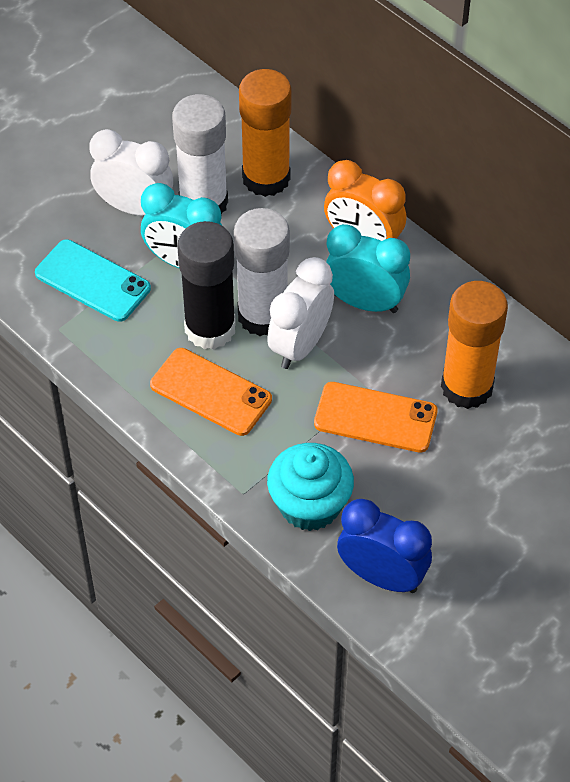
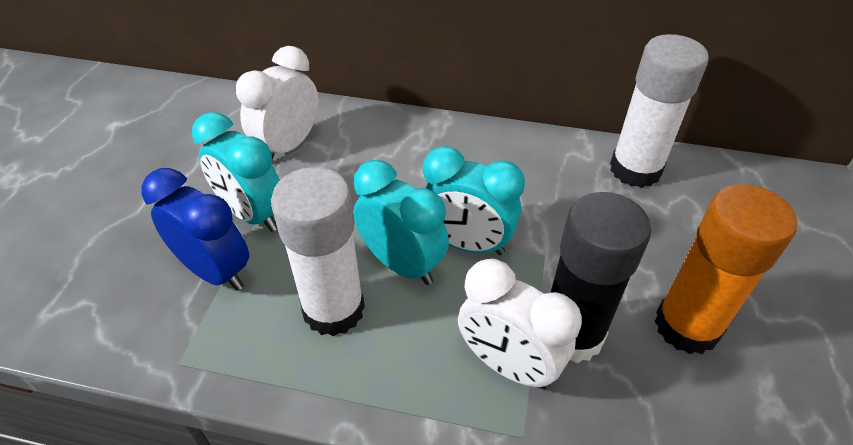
orange clock: 1 -> 0
orange glue stick: 2 -> 1
orange phone: 2 -> 0
turquoise clock: 2 -> 3
turquoise cupcake: 1 -> 0
turquoise phone: 1 -> 0

